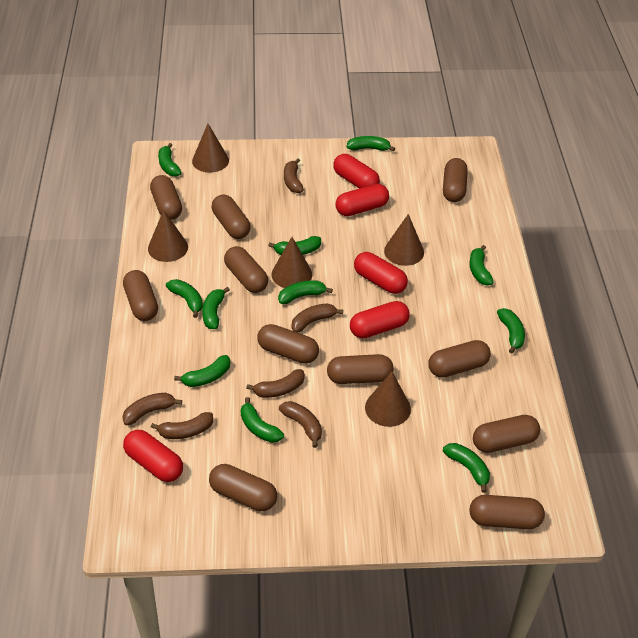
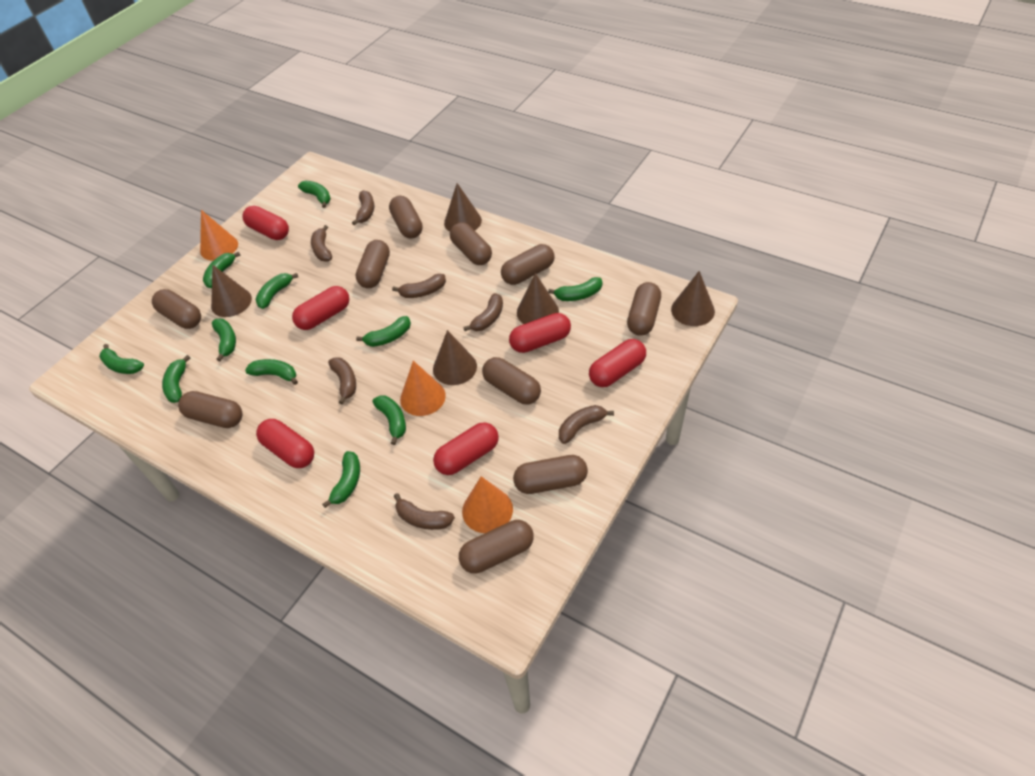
brown banana: 6 -> 7
brown capsule: 11 -> 10
orange cone: 0 -> 3
red capsule: 5 -> 6

